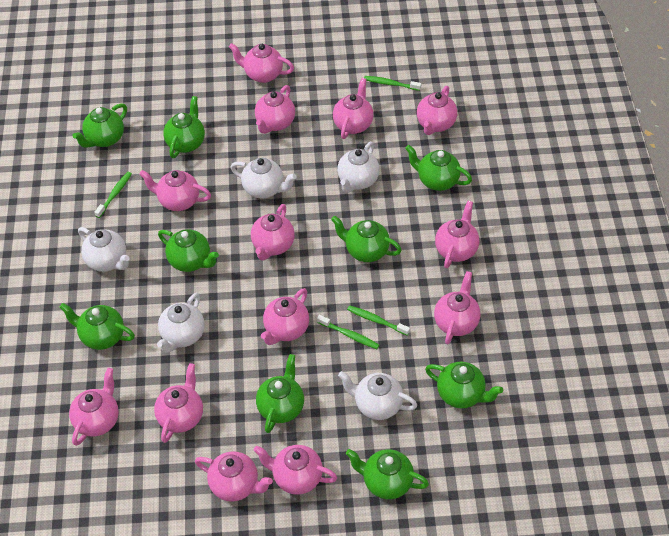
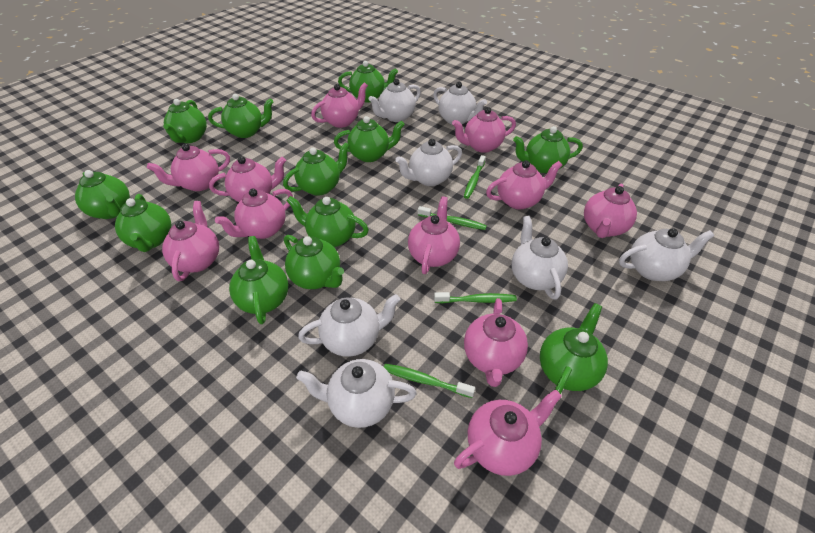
green teapot: 9 -> 12
pink teapot: 13 -> 11
white teapot: 5 -> 7

